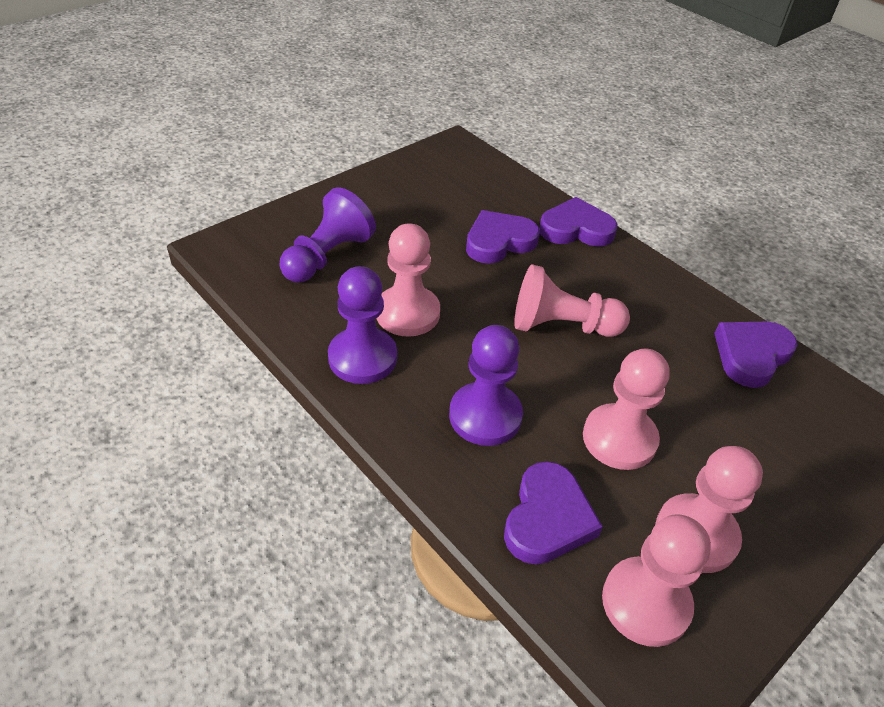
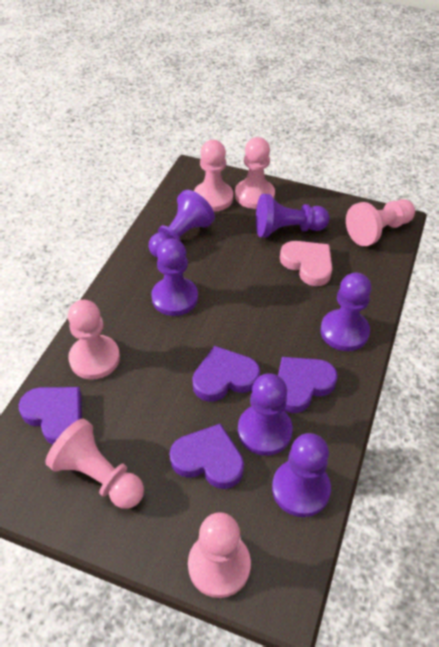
pink heart: 0 -> 1
pink pawn: 5 -> 6
purple pawn: 3 -> 6

